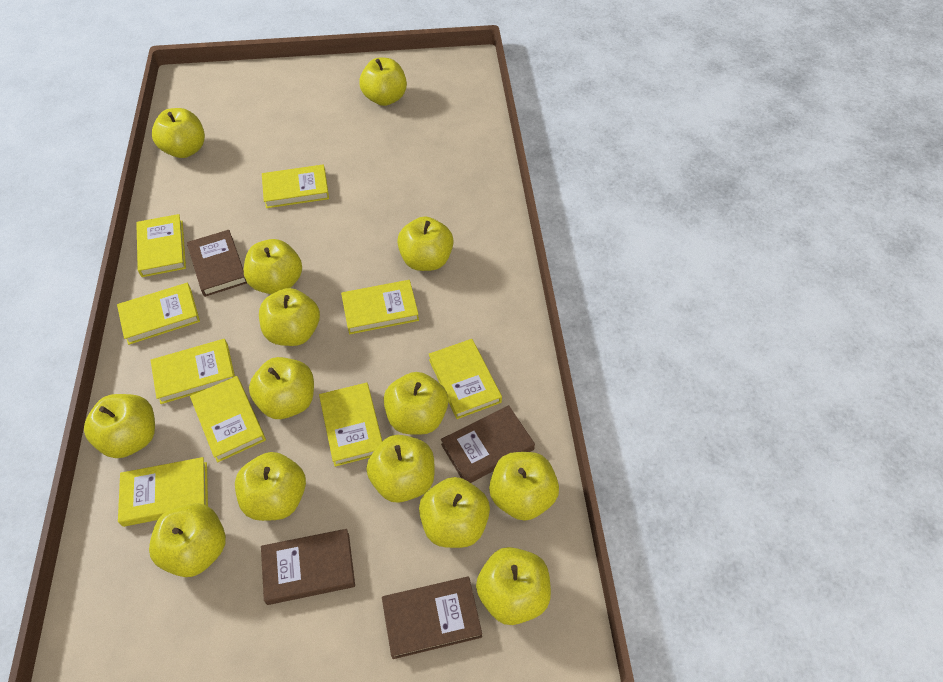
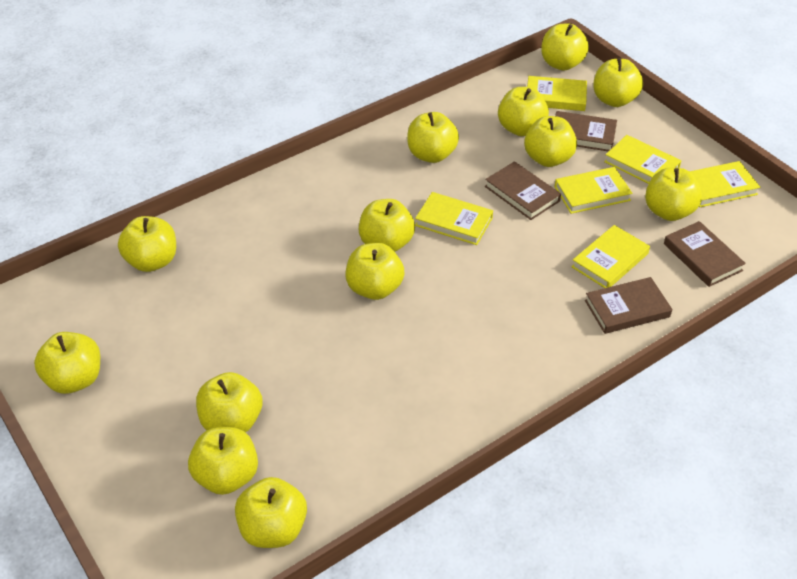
yellow apple: 14 -> 13
yellow book: 9 -> 6

